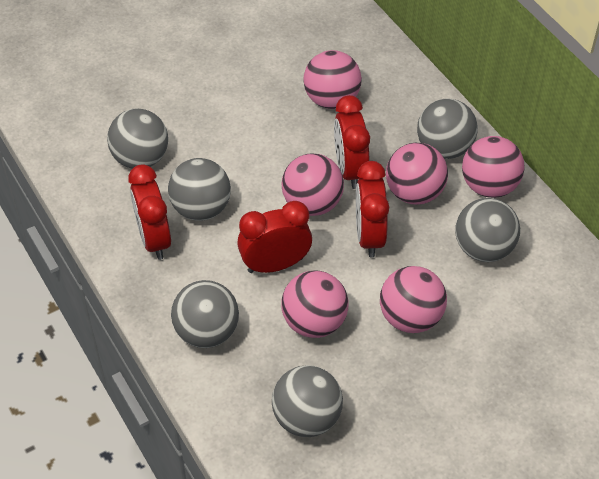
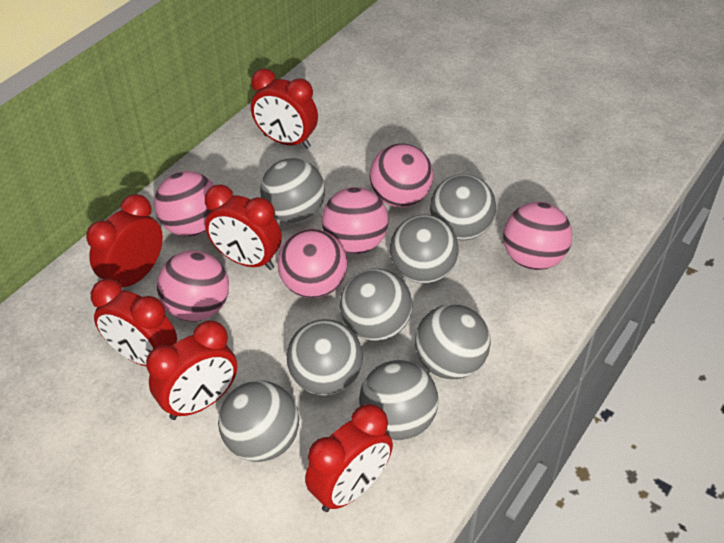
grey ball: 6 -> 8
red clock: 4 -> 6

